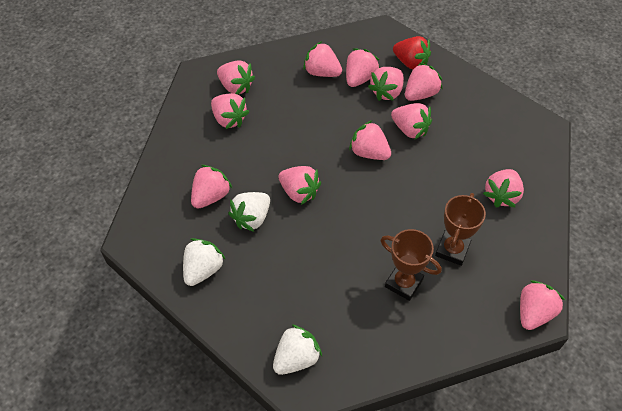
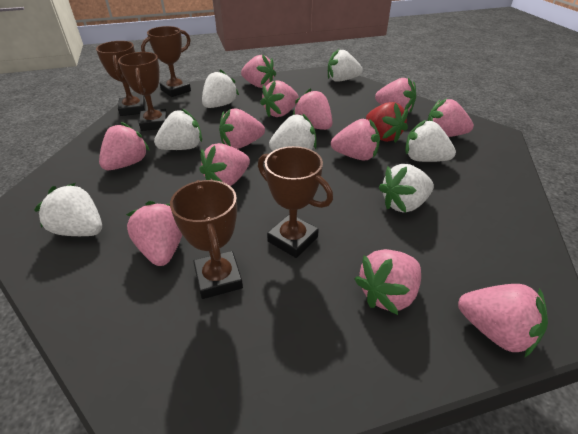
brown trophy: 2 -> 5
white strawberry: 3 -> 7

